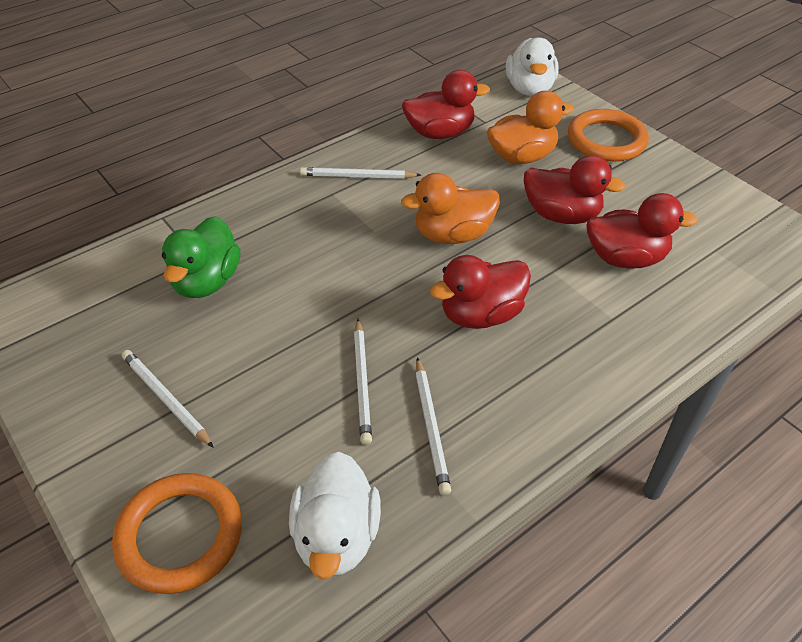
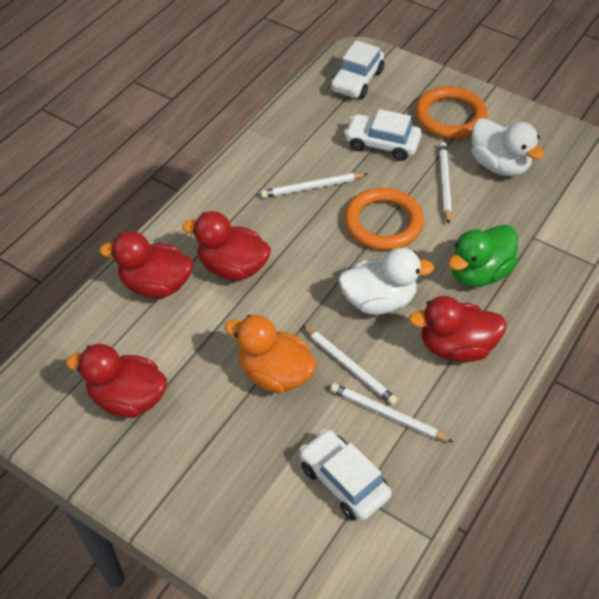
orange duck: 2 -> 1
white car: 0 -> 3

